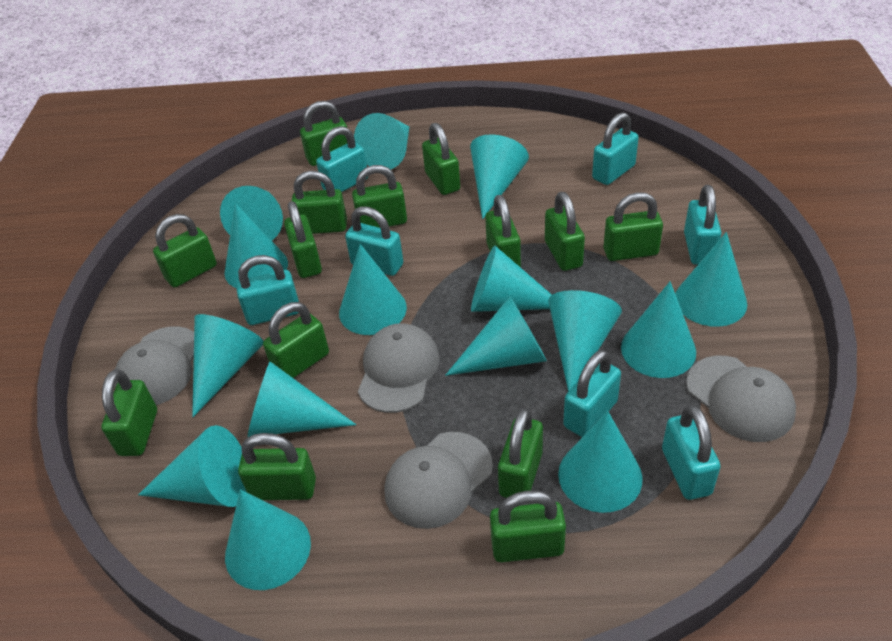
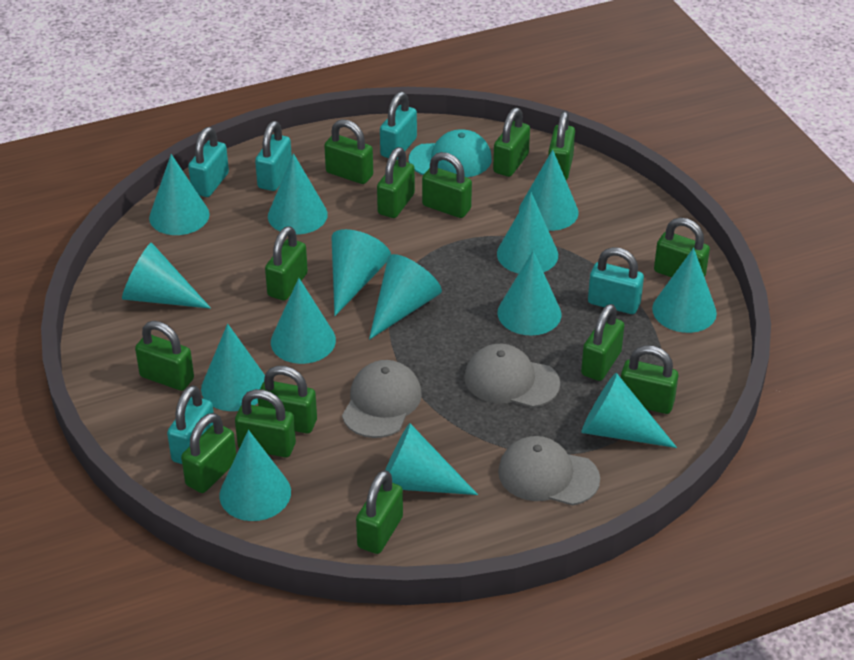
grey cap: 4 -> 3
turquoise cap: 0 -> 1
turquoise cone: 15 -> 14
turquoise padlock: 7 -> 5

